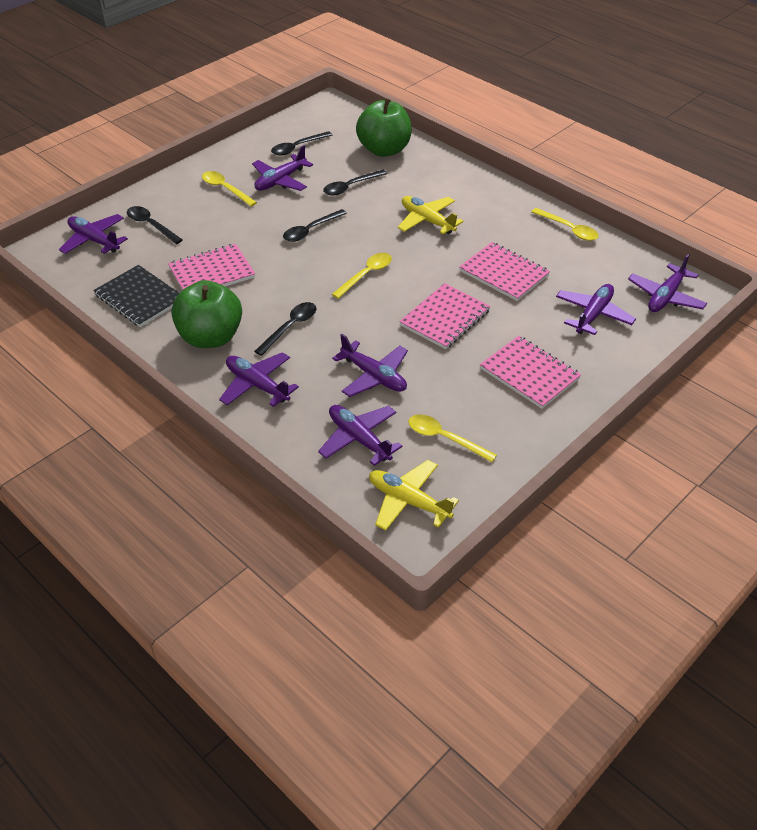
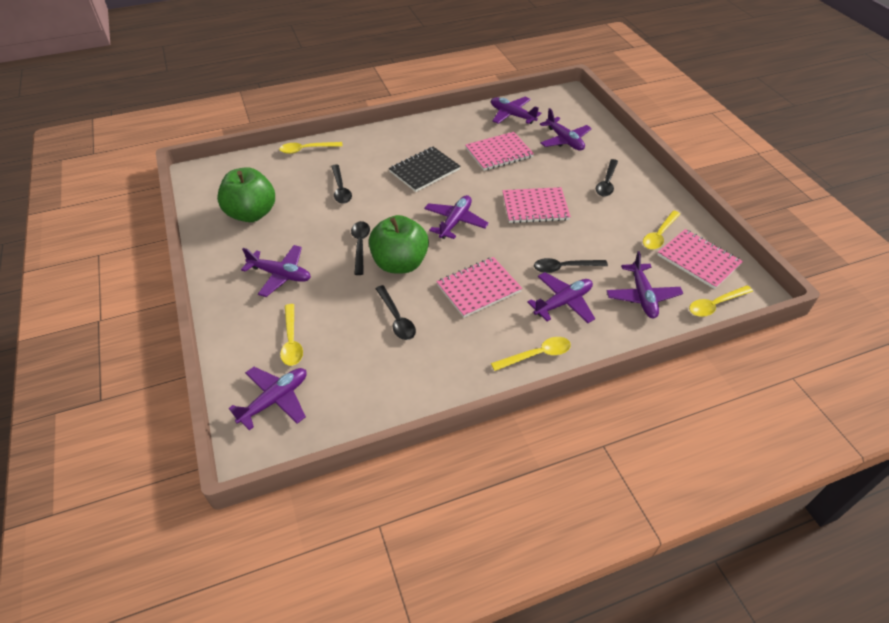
yellow plane: 2 -> 0
yellow spoon: 4 -> 5

